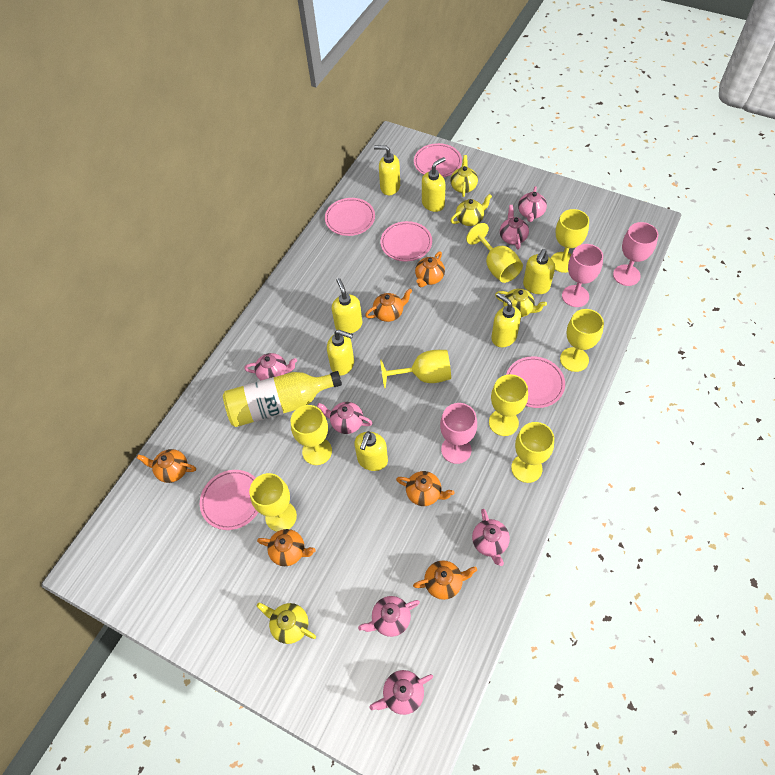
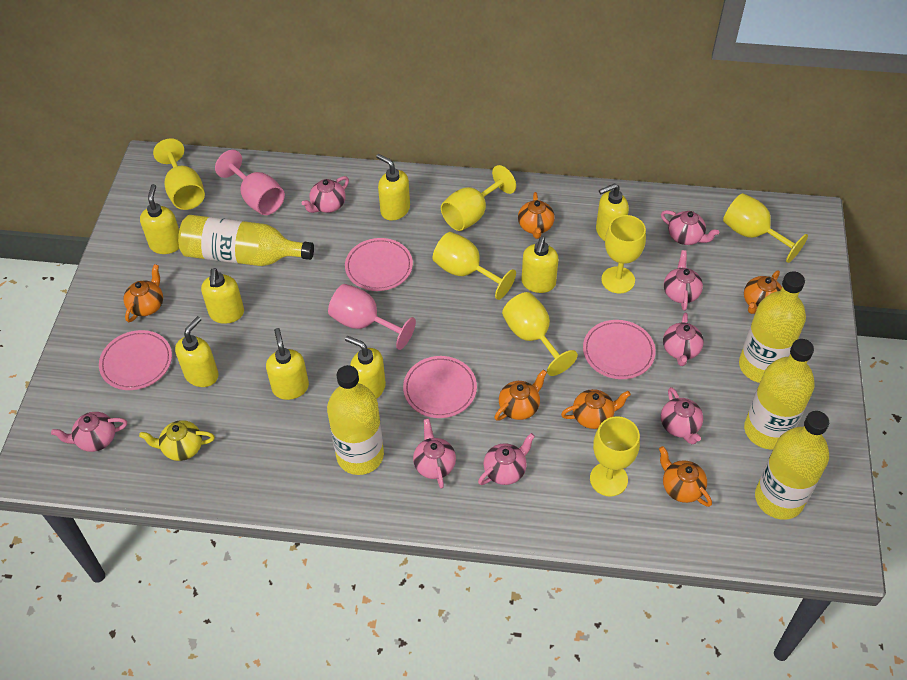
pink goblet: 3 -> 2
pink plate: 5 -> 4
pink teapot: 7 -> 8
yellow bottle: 1 -> 5
yellow goblet: 8 -> 7
yellow soap dispenser: 7 -> 8
yellow teapot: 4 -> 1

